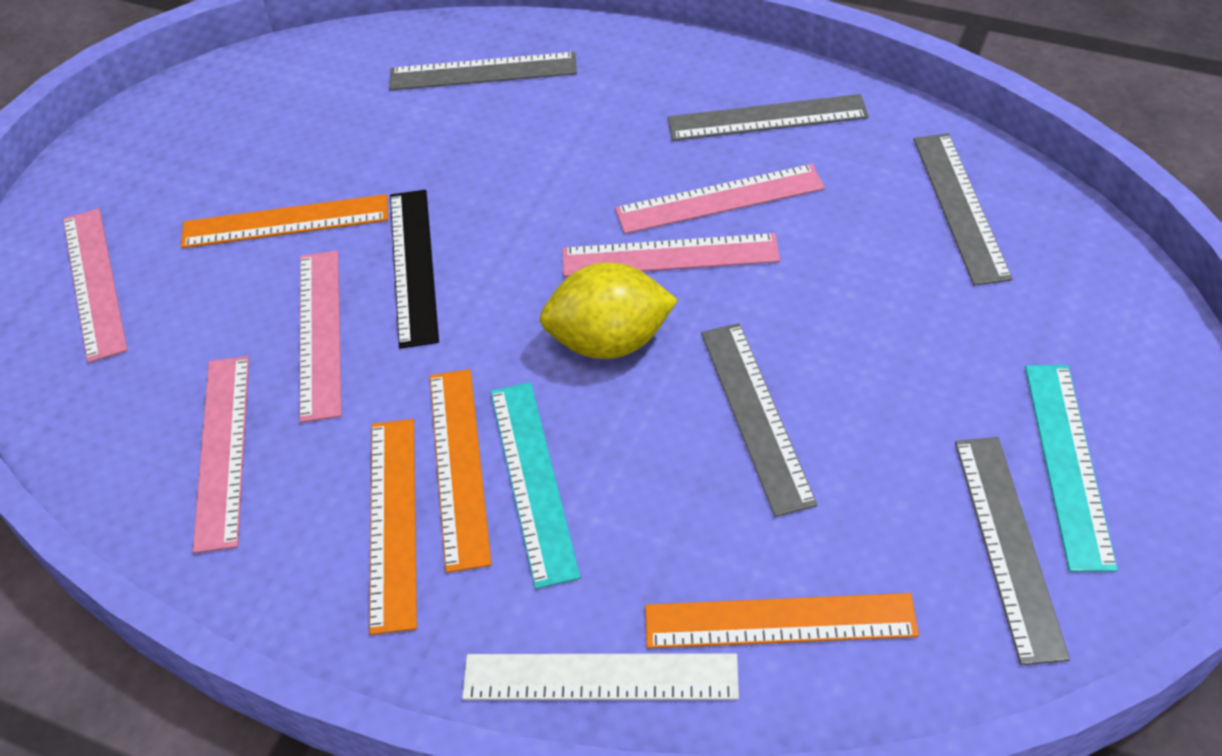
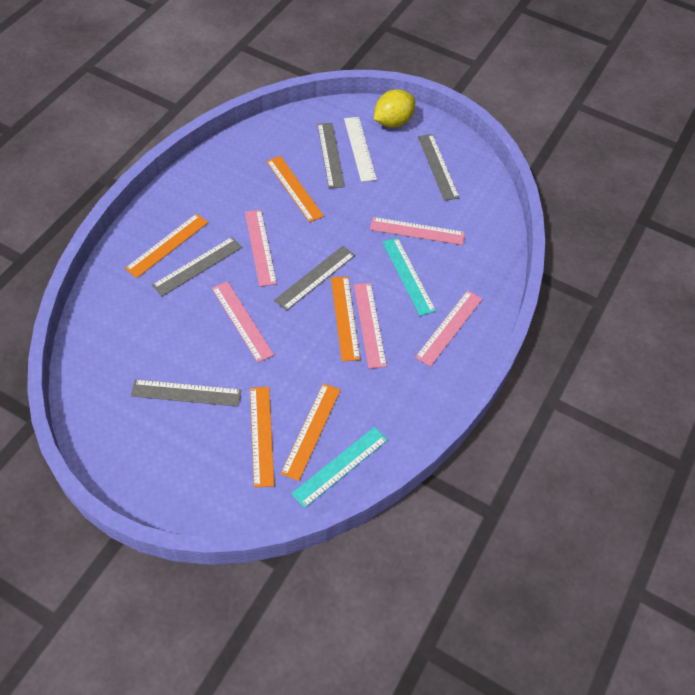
black ruler: 1 -> 0
orange ruler: 4 -> 5

